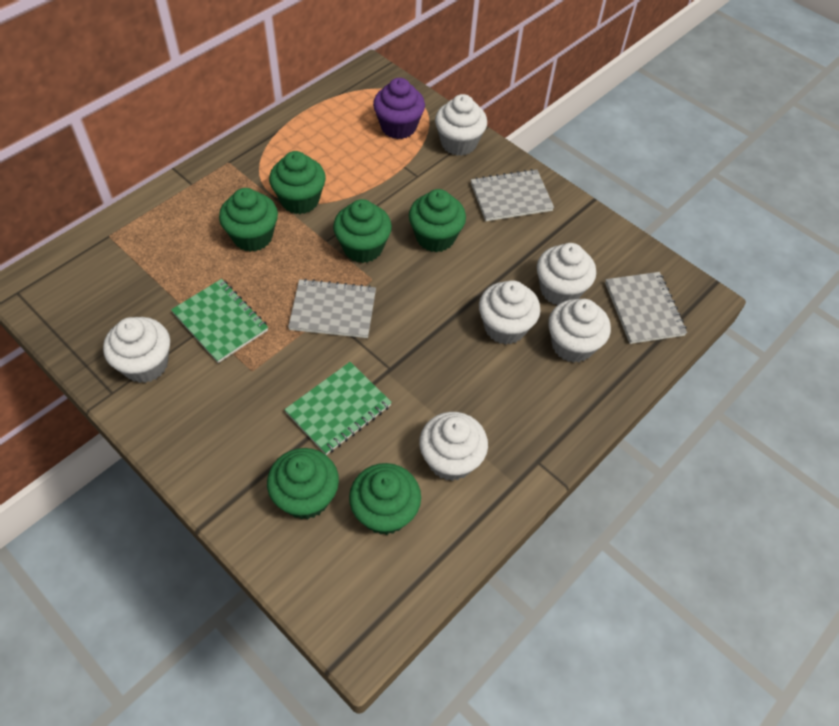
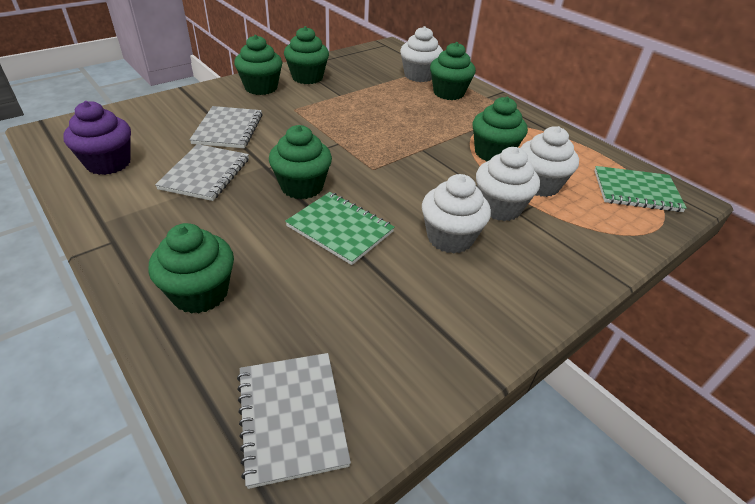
white cupcake: 6 -> 4

